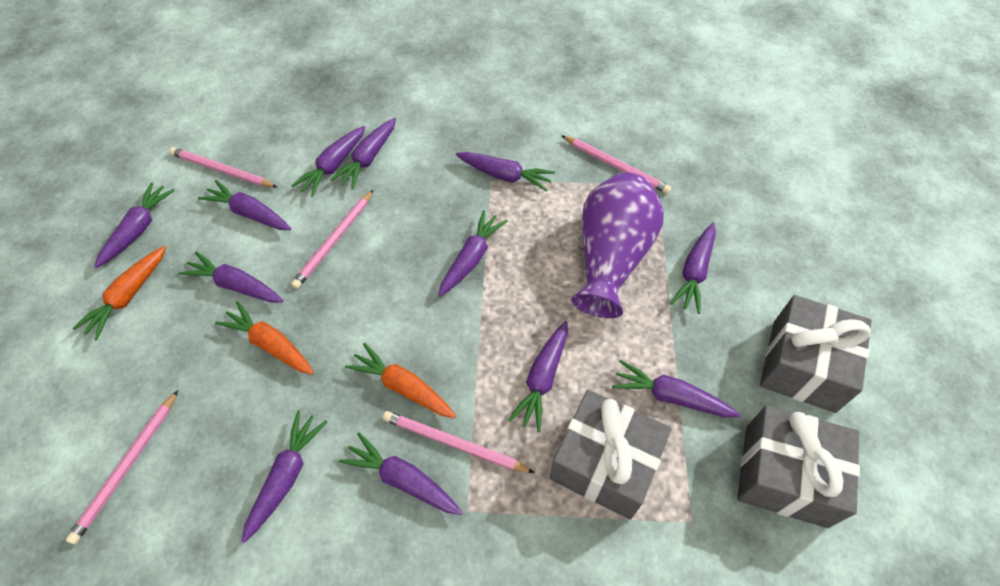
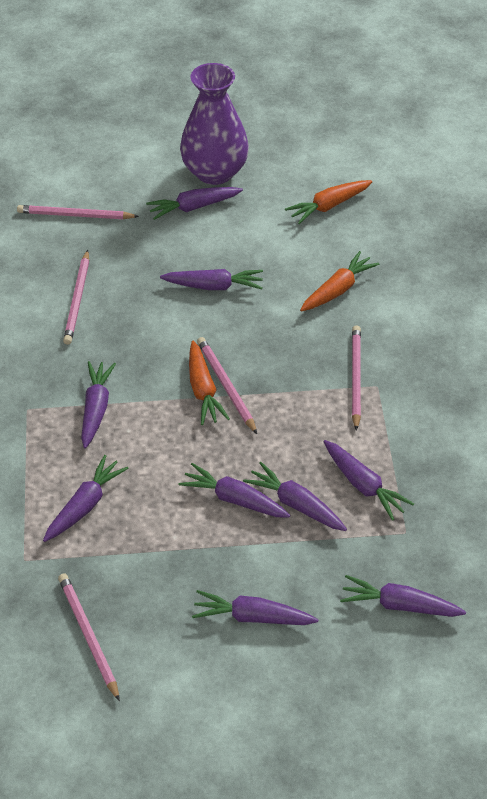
grey gift: 3 -> 0
purple carrot: 12 -> 9

